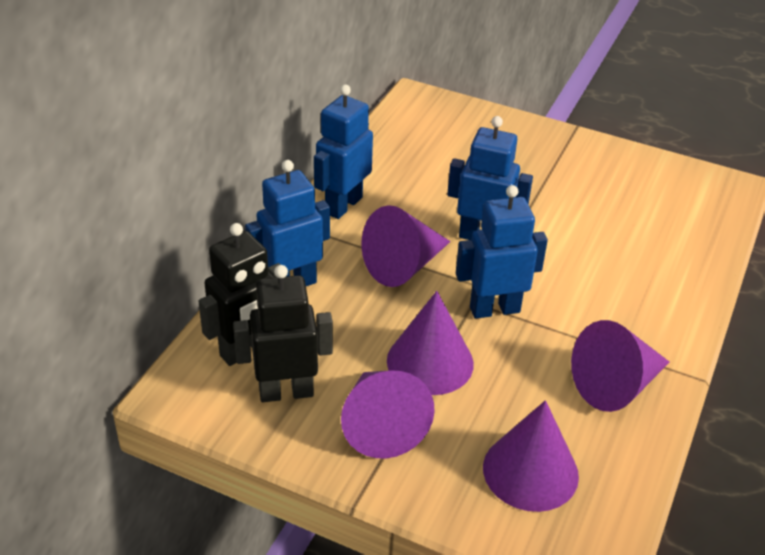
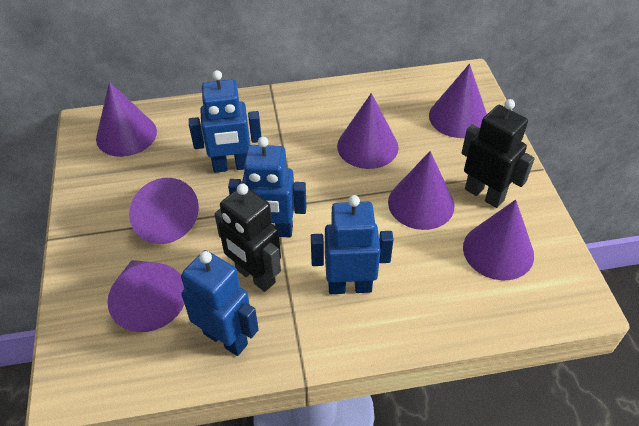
purple cone: 5 -> 7

